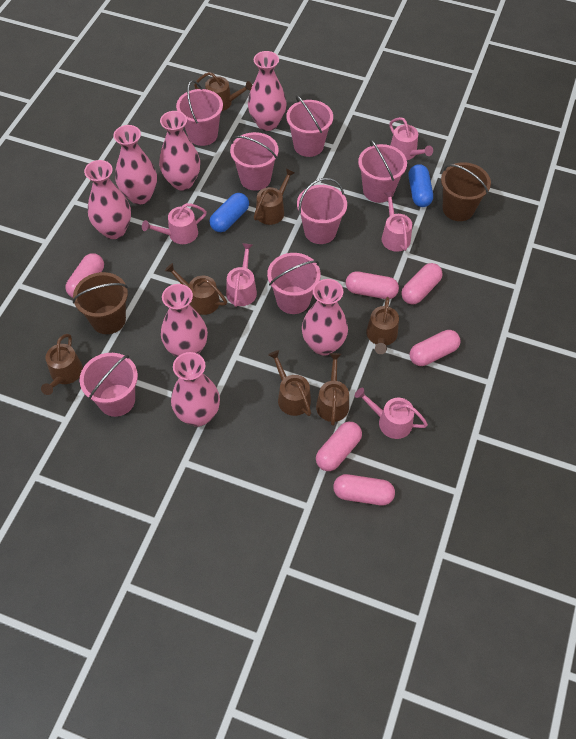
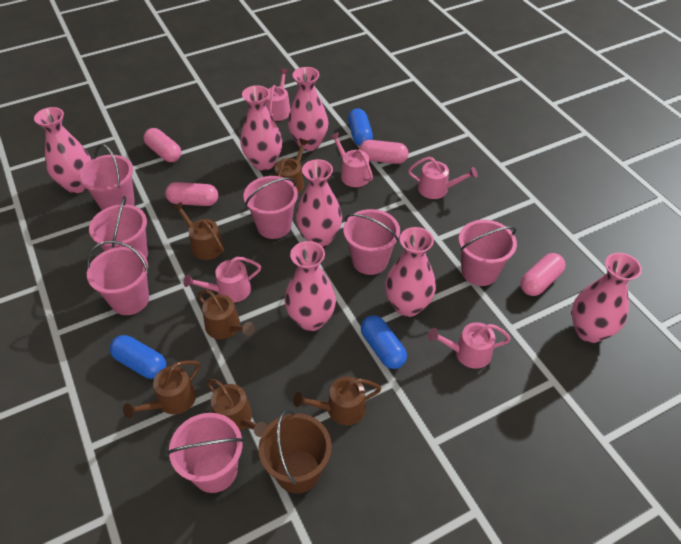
blue capsule: 2 -> 3
brown bucket: 2 -> 1
brown watering can: 7 -> 6
pink capsule: 6 -> 4

